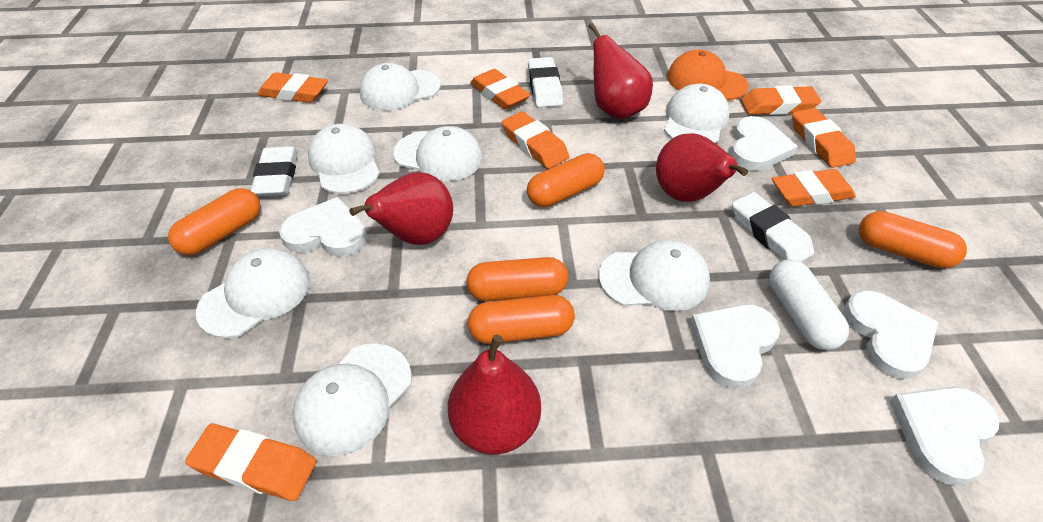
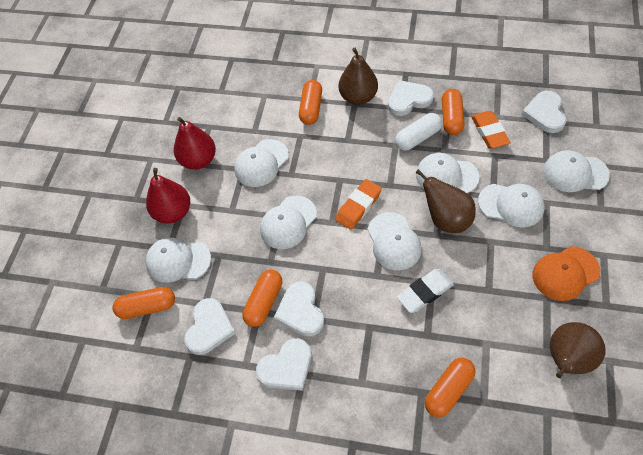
brown pear: 0 -> 3
orange eraser: 7 -> 2
red pear: 4 -> 2
white eraser: 3 -> 1

